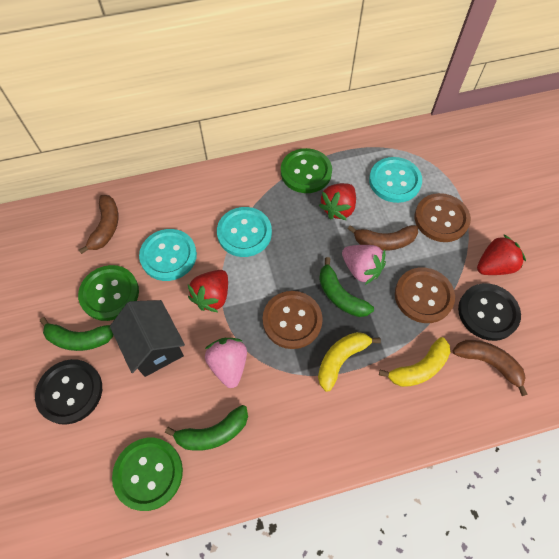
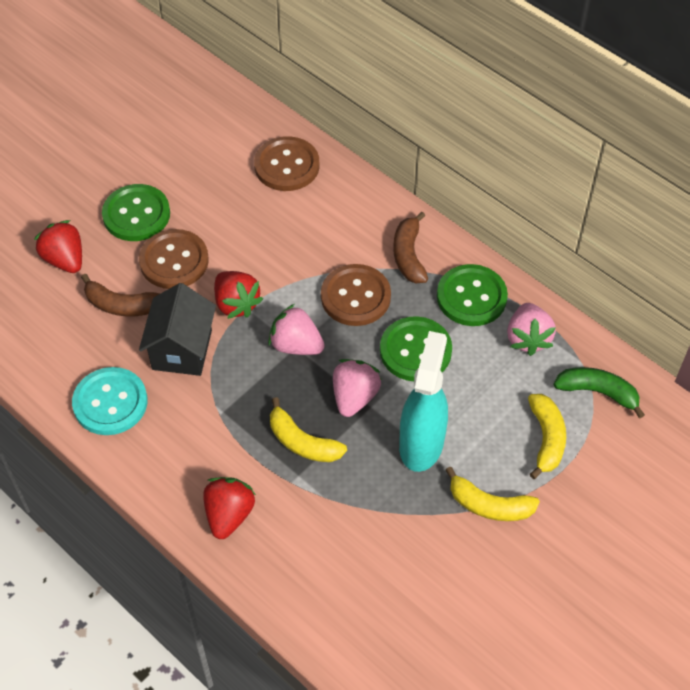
black button: 2 -> 0
brown banana: 3 -> 2
green banana: 3 -> 1
pink strawberry: 2 -> 3
turquoise button: 3 -> 1
turquoise spray bottle: 0 -> 1
yellow banana: 2 -> 3

